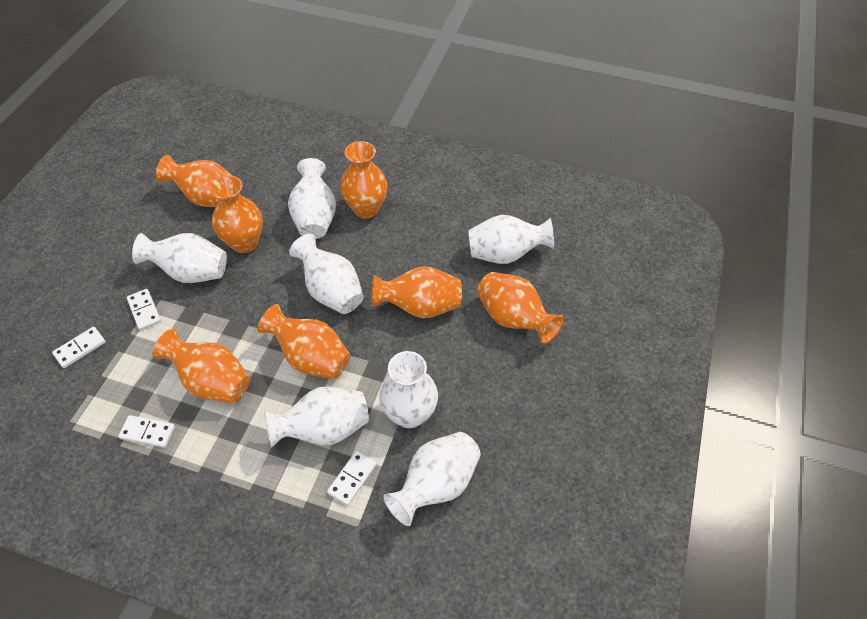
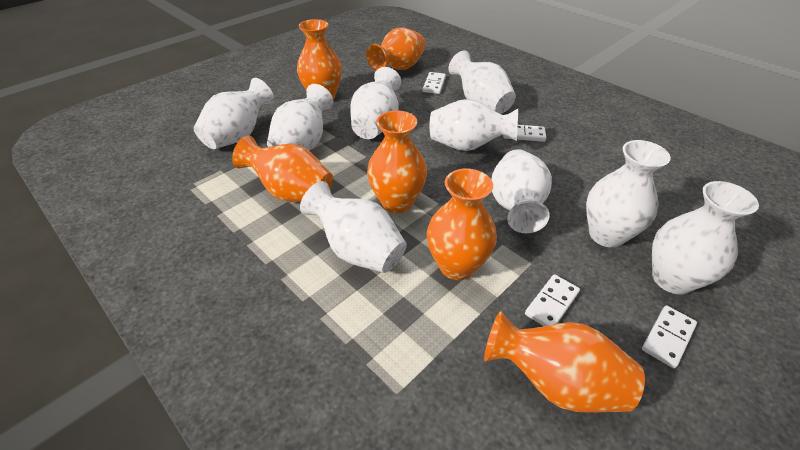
orange vase: 7 -> 6
white vase: 7 -> 9

